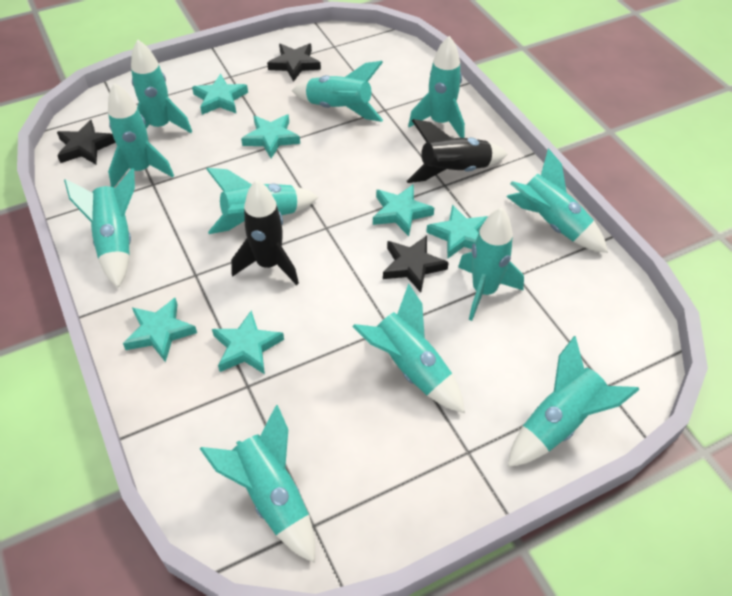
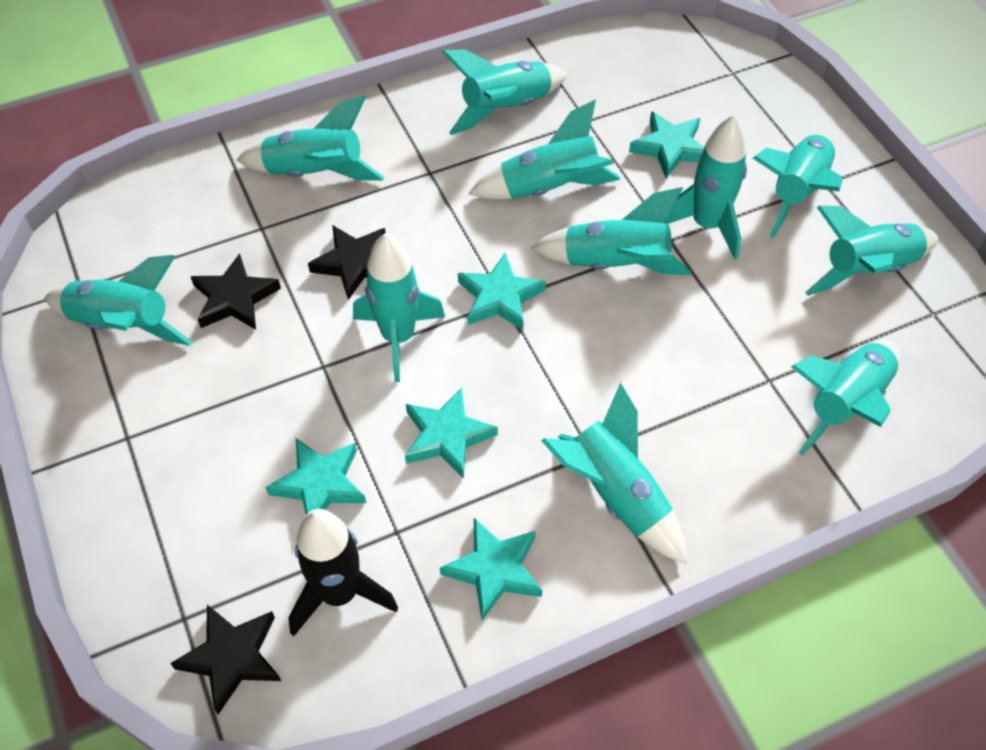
black rocket: 2 -> 1
turquoise star: 6 -> 5

